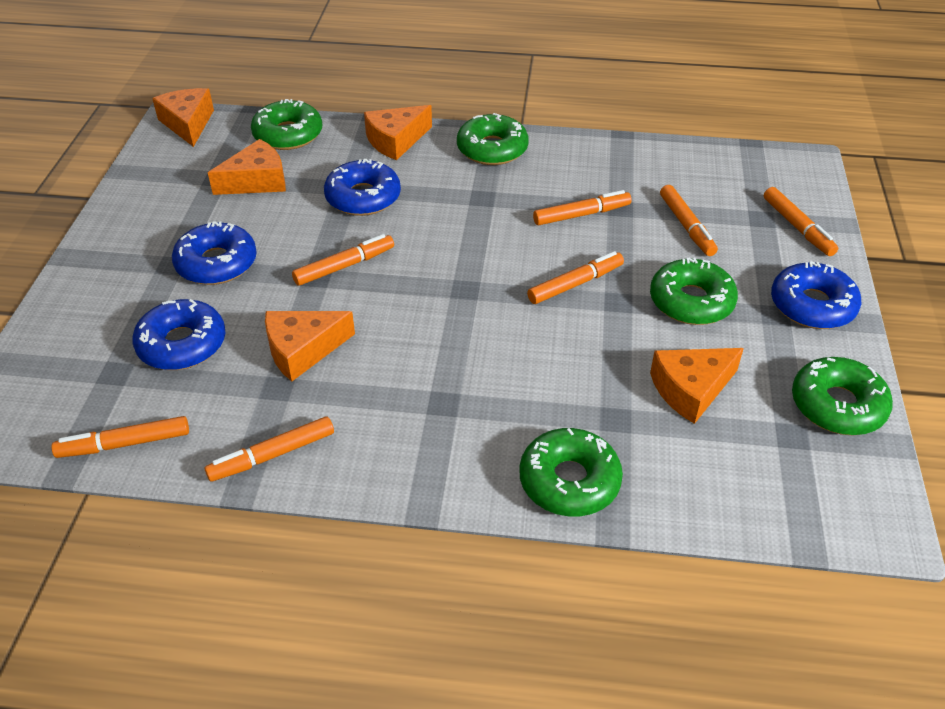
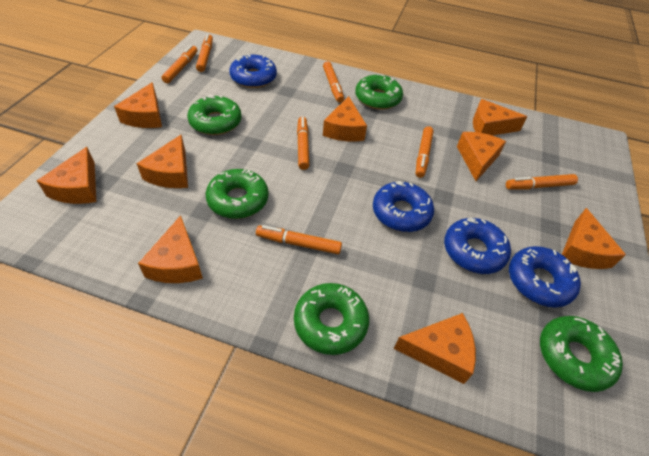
orange cheese: 5 -> 9

